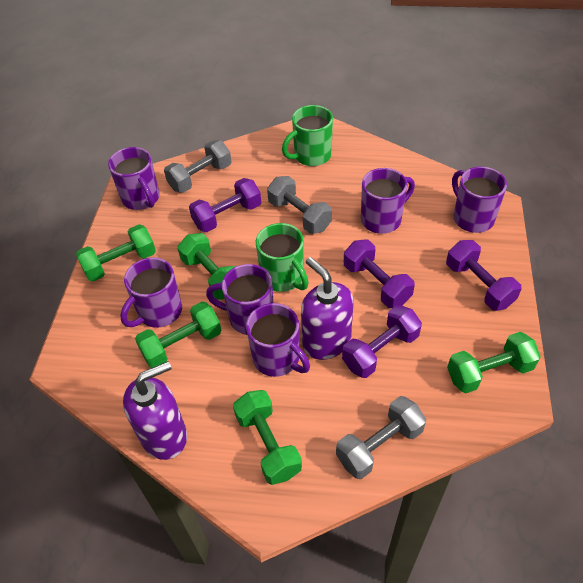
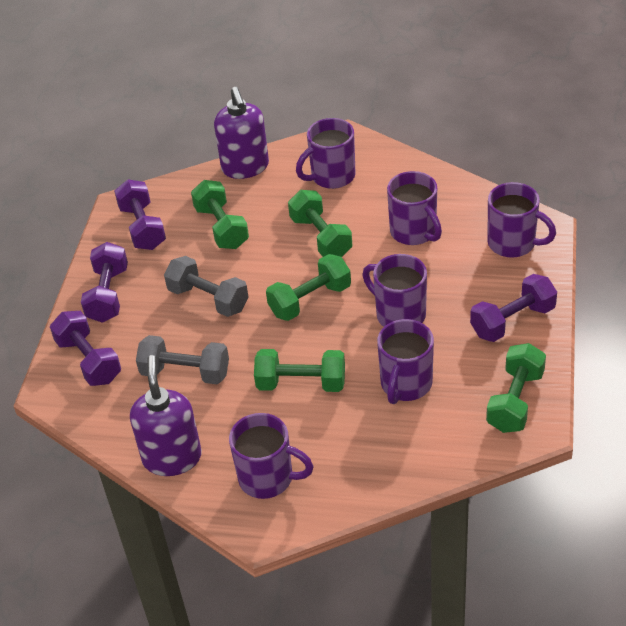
green mug: 2 -> 0
grey dumbbell: 3 -> 2

